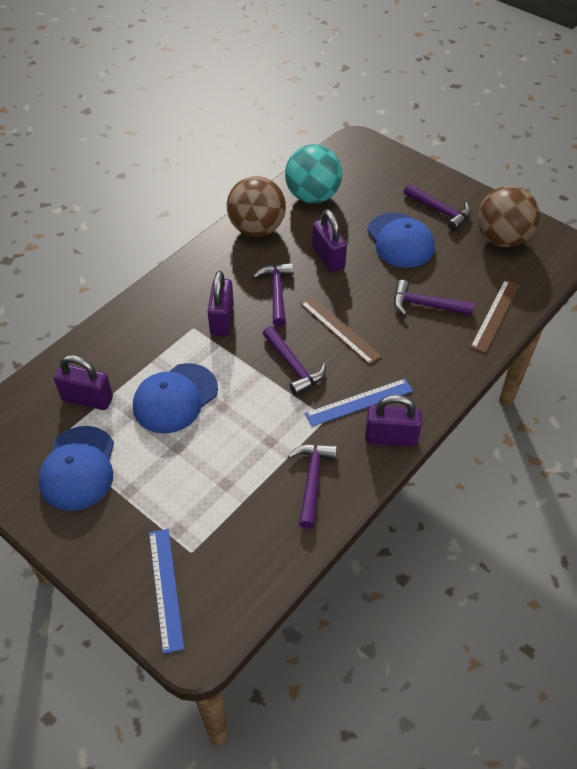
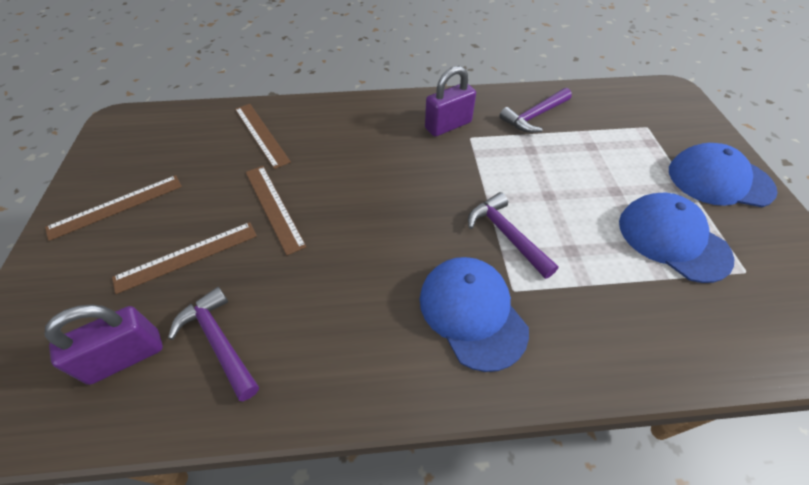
blue ruler: 2 -> 0
brown ball: 2 -> 0
brown ruler: 2 -> 4
purple hammer: 5 -> 3
purple padlock: 4 -> 2
turquoise ball: 1 -> 0

